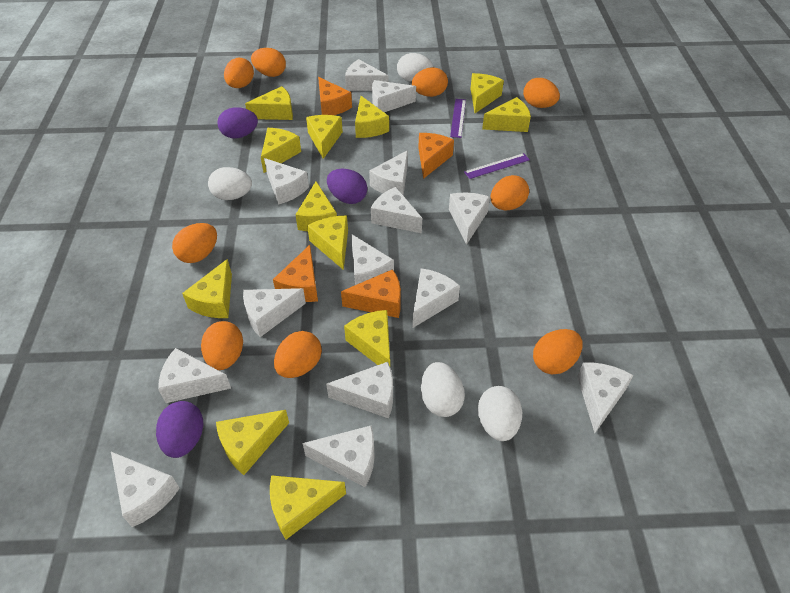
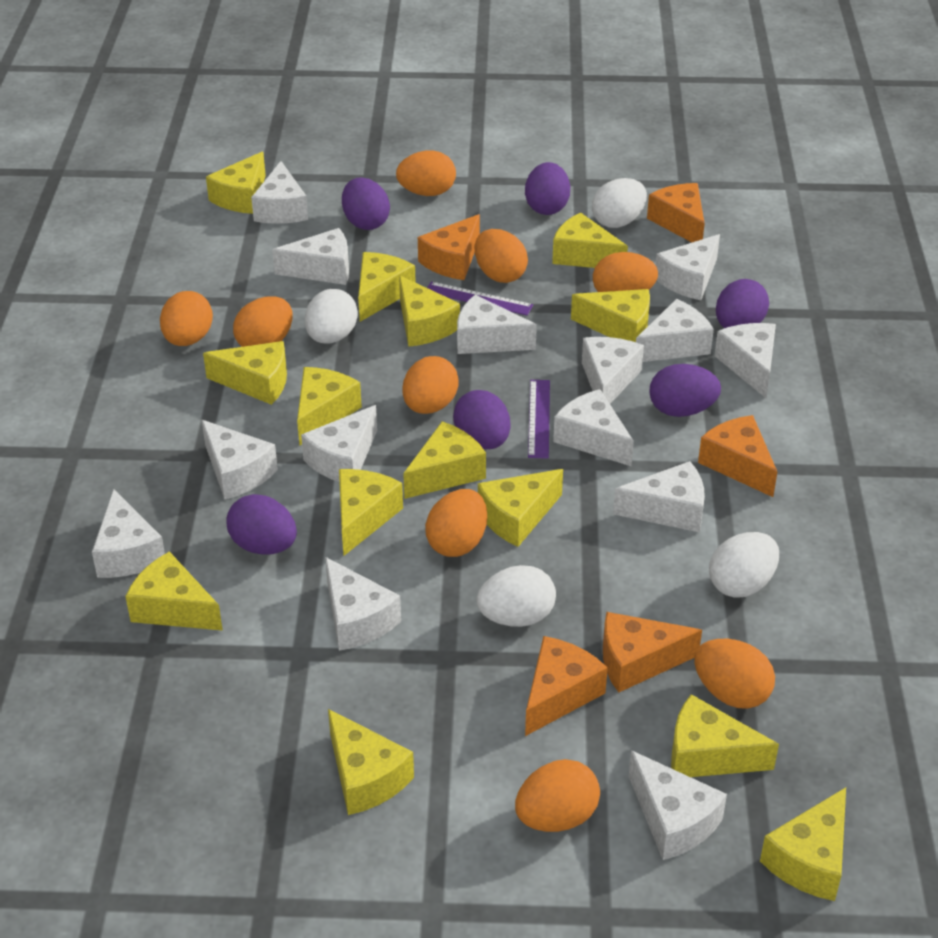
orange cheese: 4 -> 5
purple egg: 3 -> 6
yellow cheese: 12 -> 14

